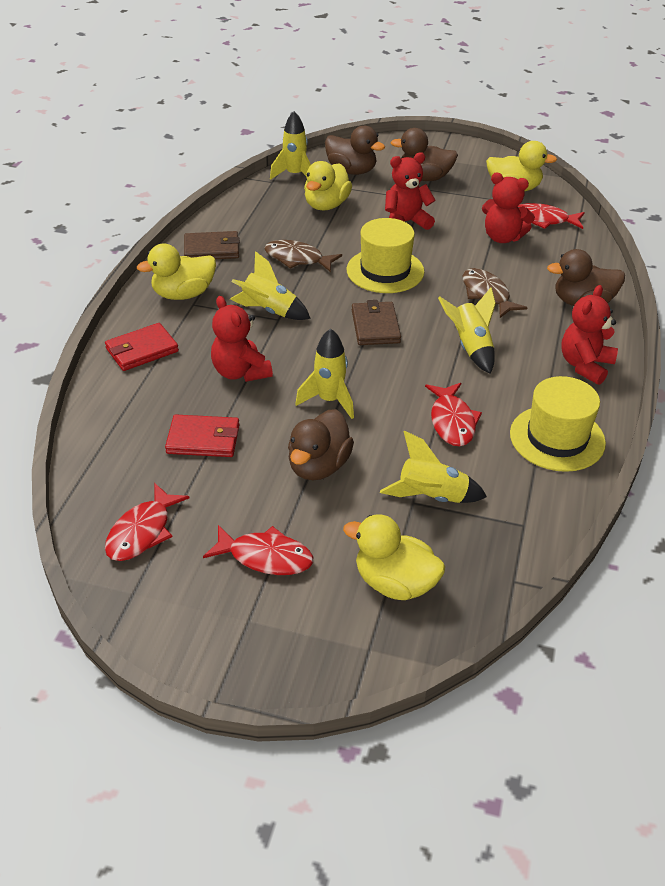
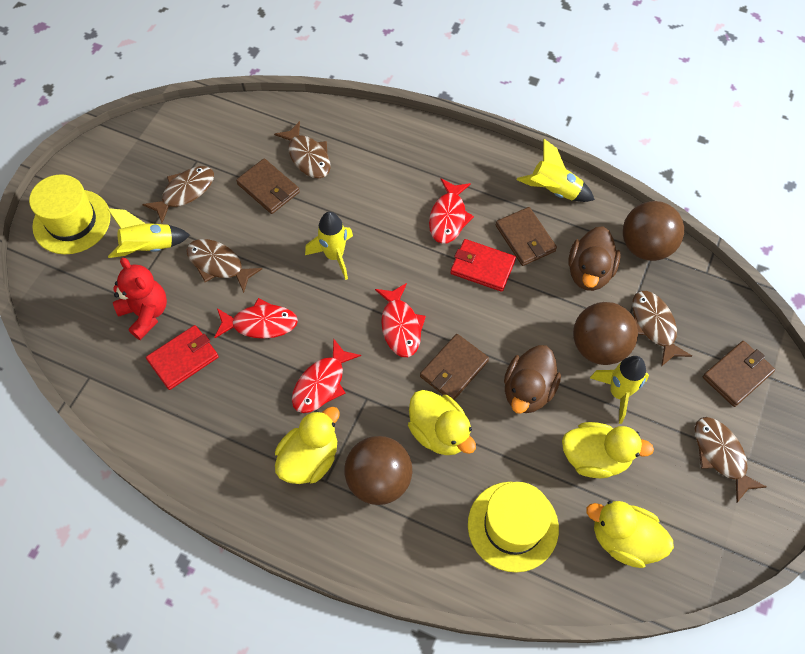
brown ball: 0 -> 3
brown duck: 4 -> 2
brown fish: 2 -> 5
brown wallet: 2 -> 4
red teddy bear: 4 -> 1
yellow rocket: 5 -> 4

